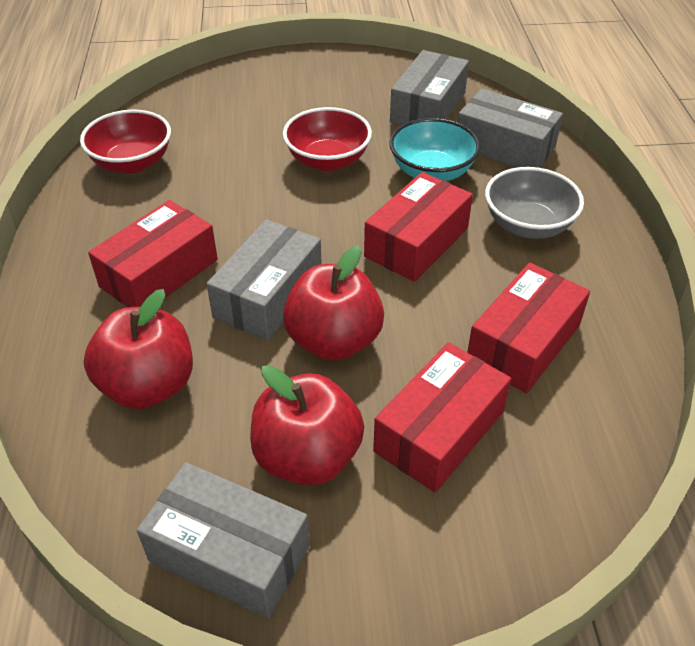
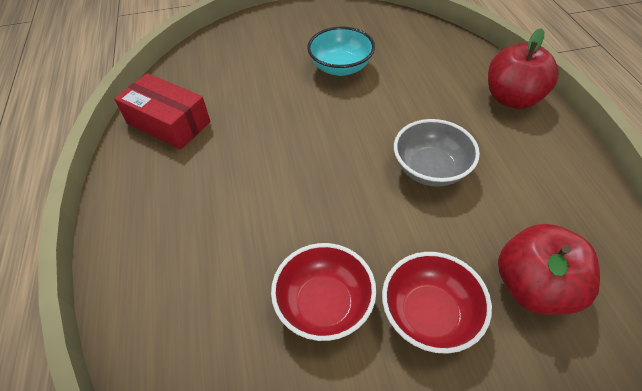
grey box: 4 -> 0
red apple: 3 -> 2
red box: 4 -> 1

